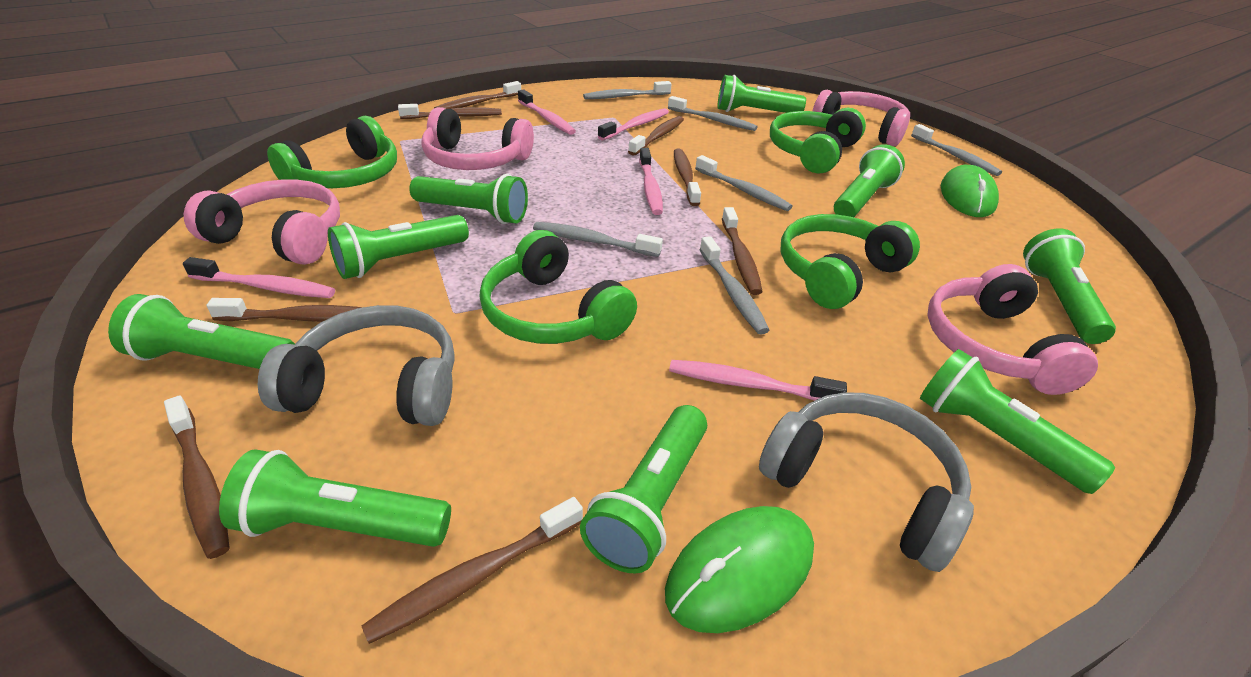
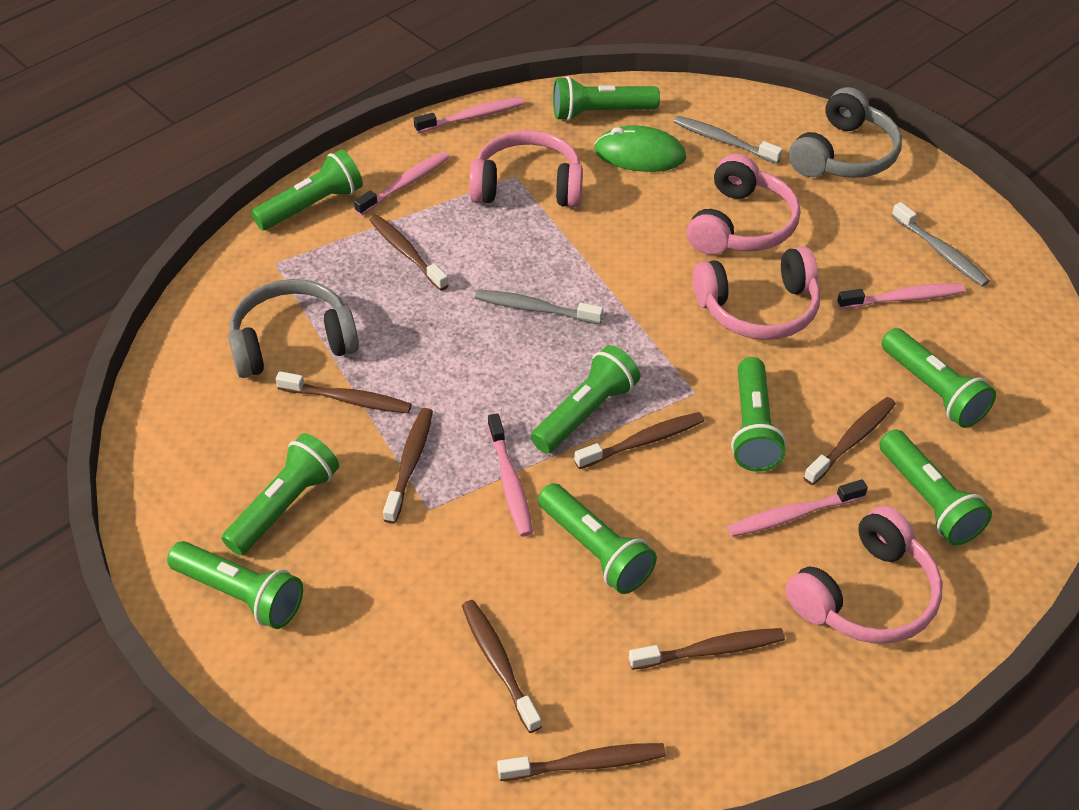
green headphones: 4 -> 0
green mouse: 2 -> 1
grey toothbrush: 6 -> 3

